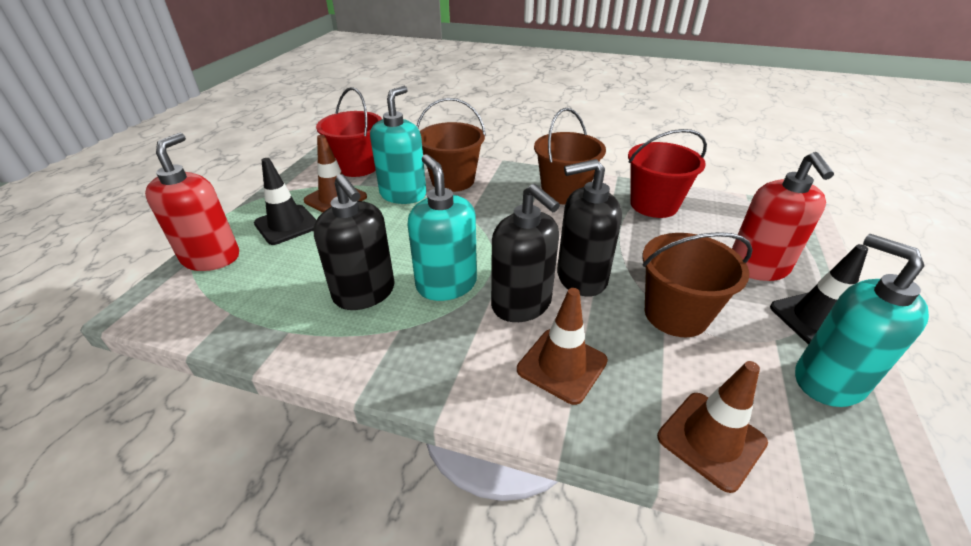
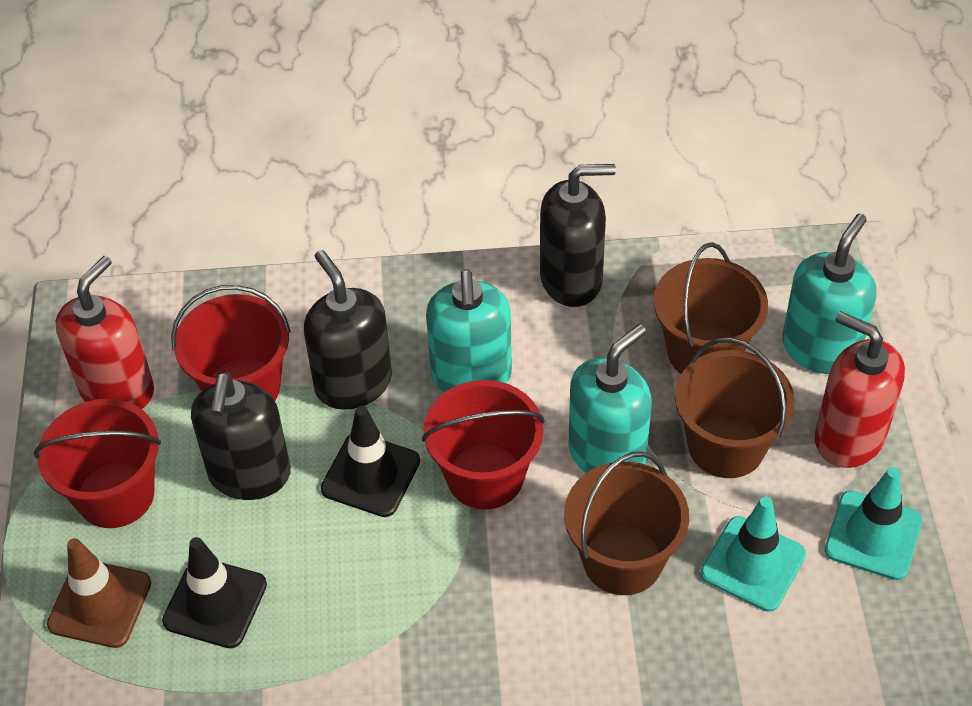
brown traffic cone: 3 -> 1
red bucket: 2 -> 3
turquoise traffic cone: 0 -> 2

